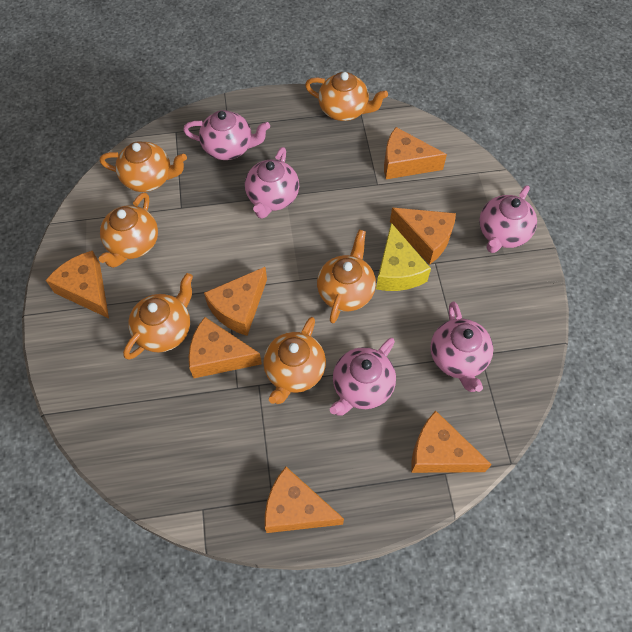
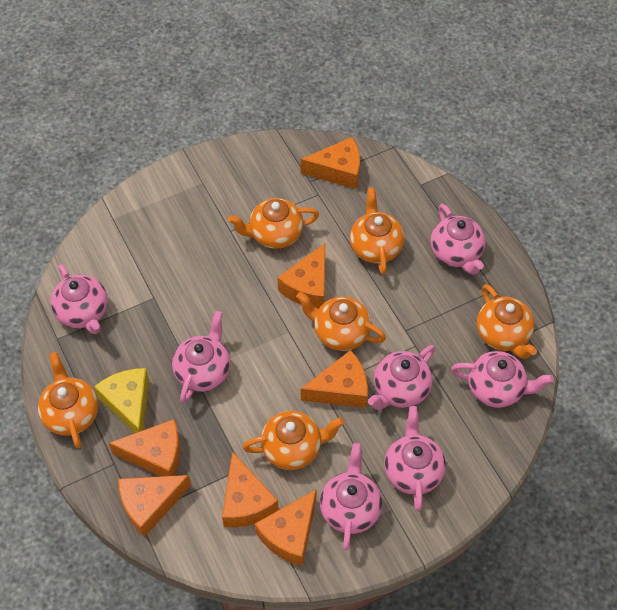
pink teapot: 5 -> 7

